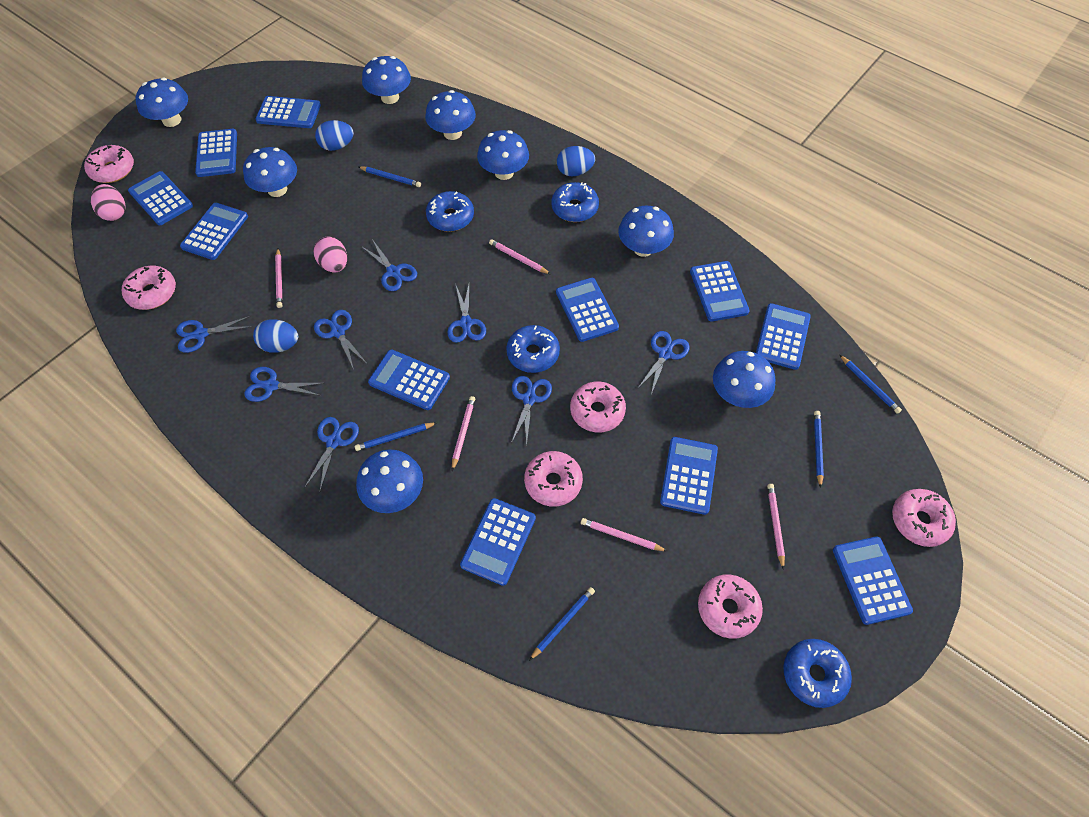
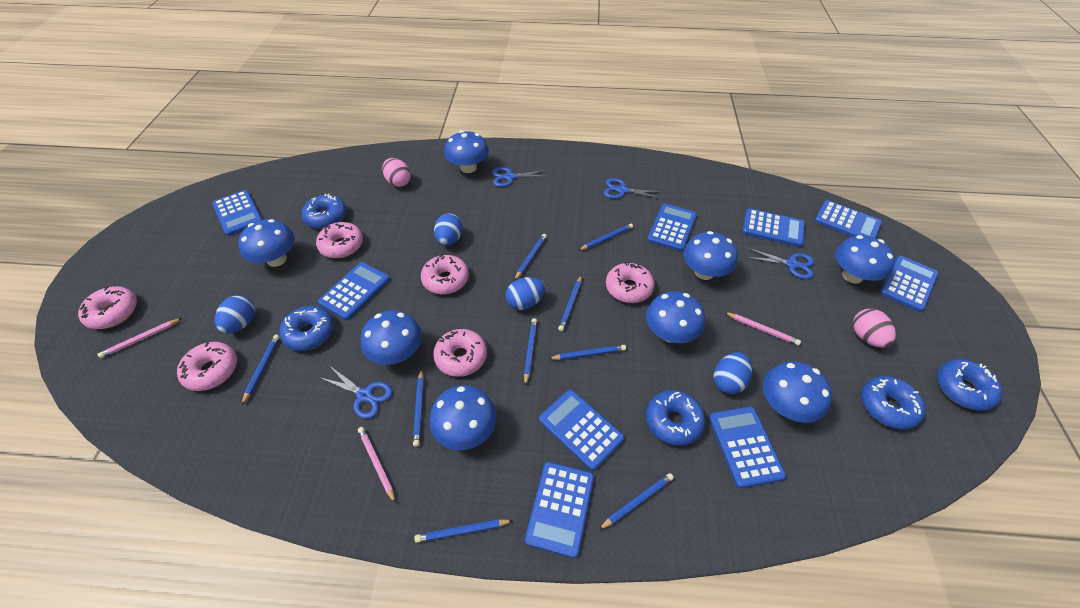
blue calculator: 11 -> 9
blue donut: 4 -> 5
blue egg: 3 -> 4
blue pencil: 5 -> 9
blue scissors: 8 -> 4
pink pencil: 5 -> 3

